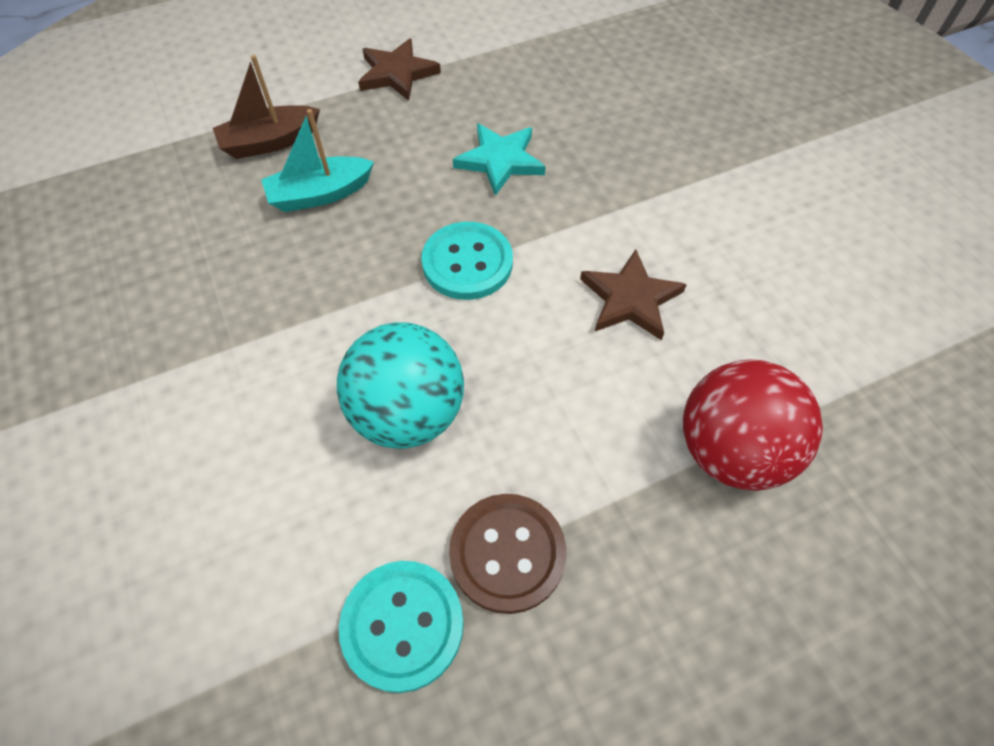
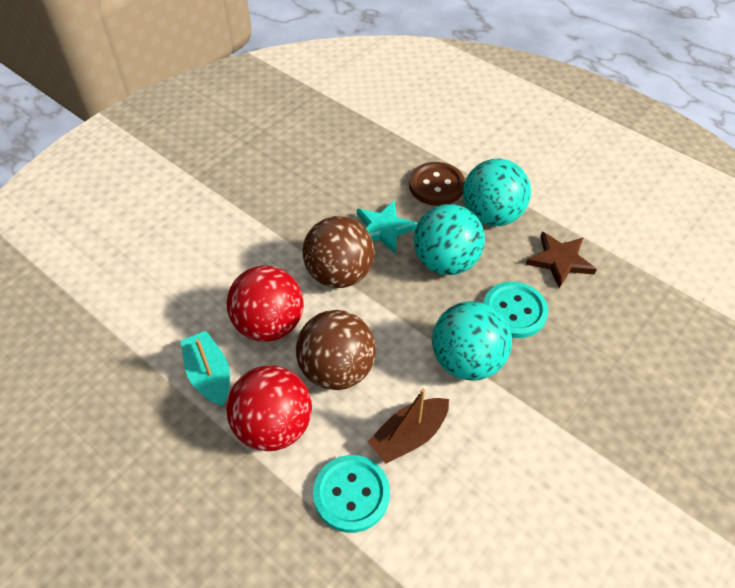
brown ball: 0 -> 2
brown star: 2 -> 1
red ball: 1 -> 2
turquoise ball: 1 -> 3

